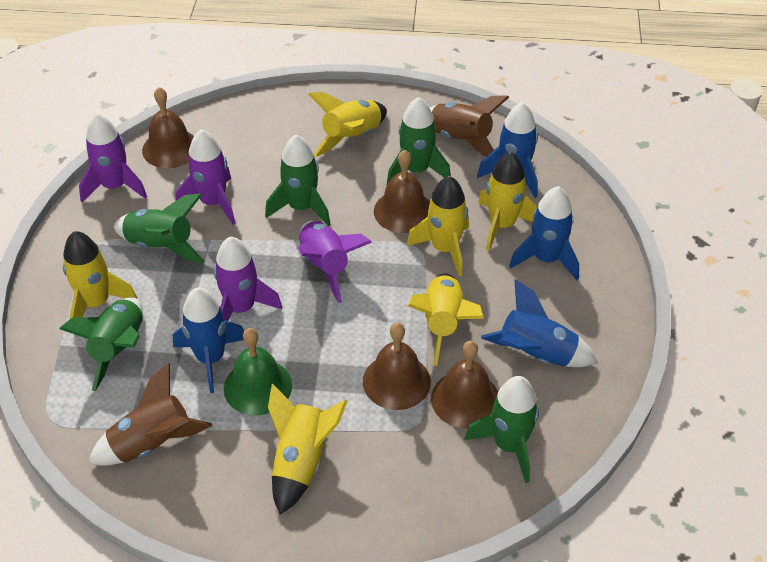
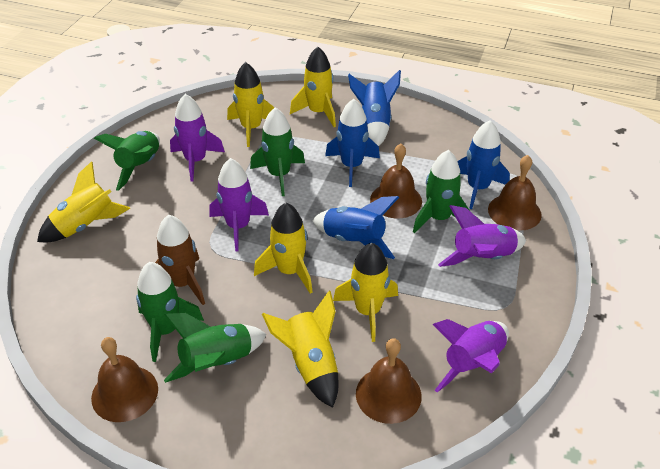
brown rocket: 2 -> 1
green bell: 1 -> 0

